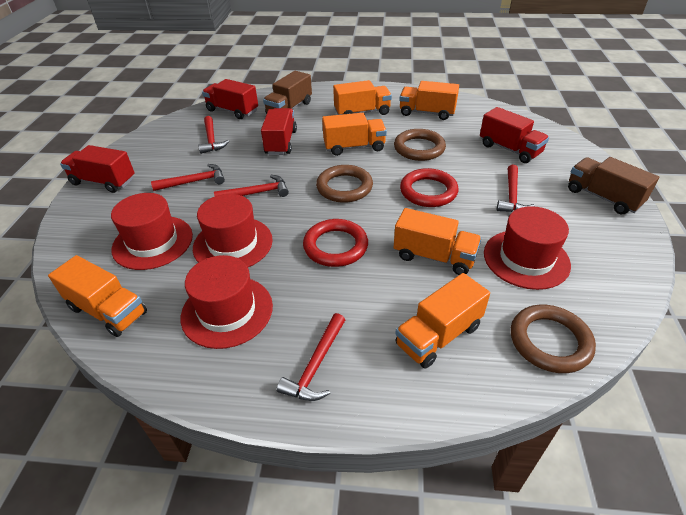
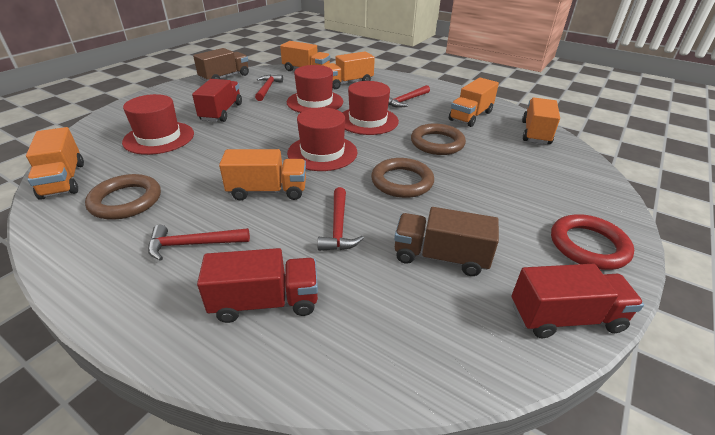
red hammer: 5 -> 4
red ring: 2 -> 1
red truck: 4 -> 3

